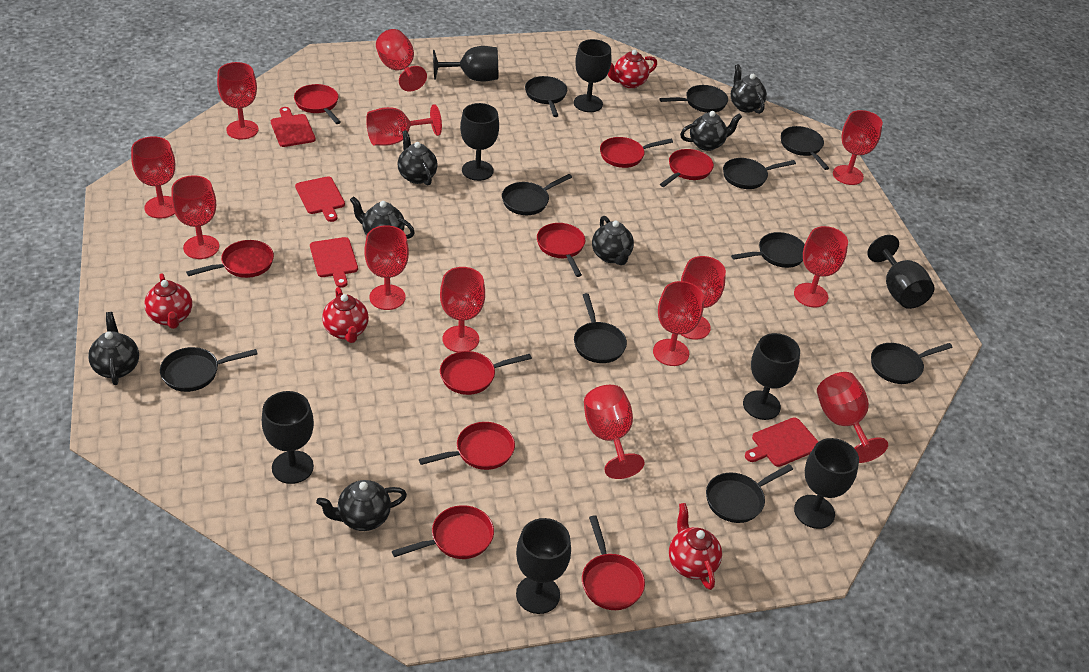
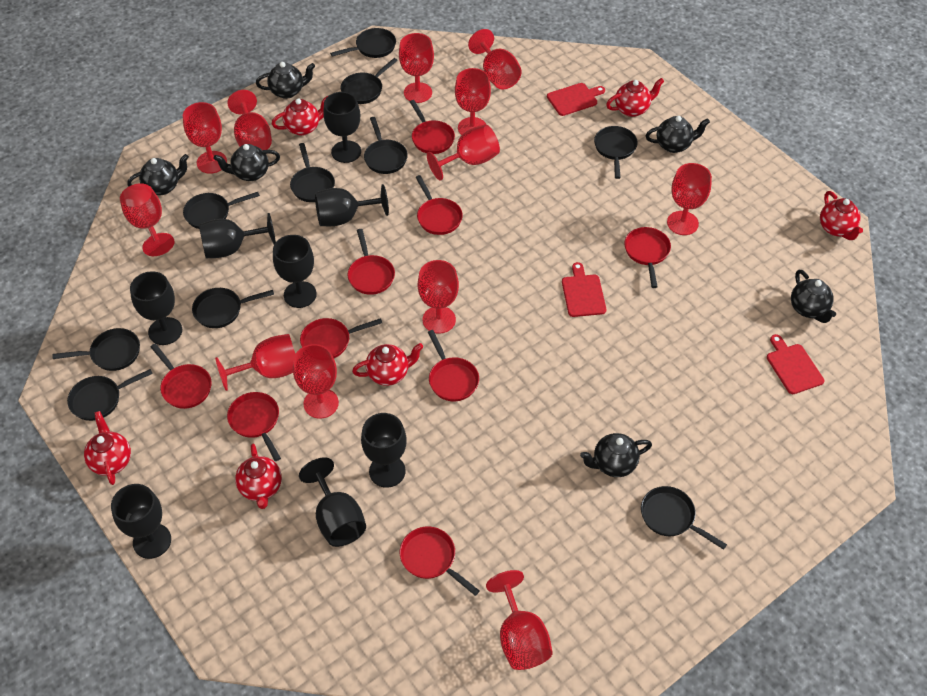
black teapot: 7 -> 6
red cutting board: 4 -> 3
red goblet: 13 -> 12
red teapot: 4 -> 6

